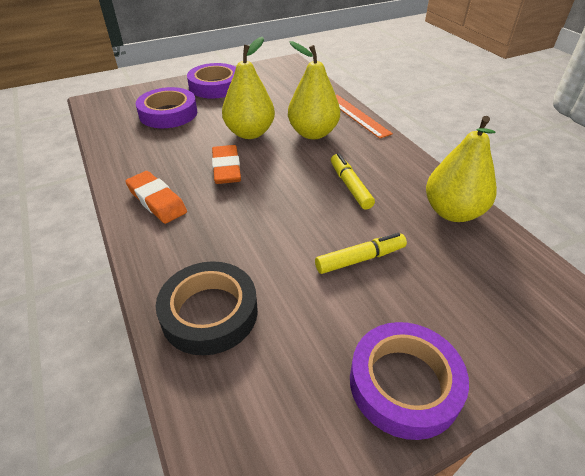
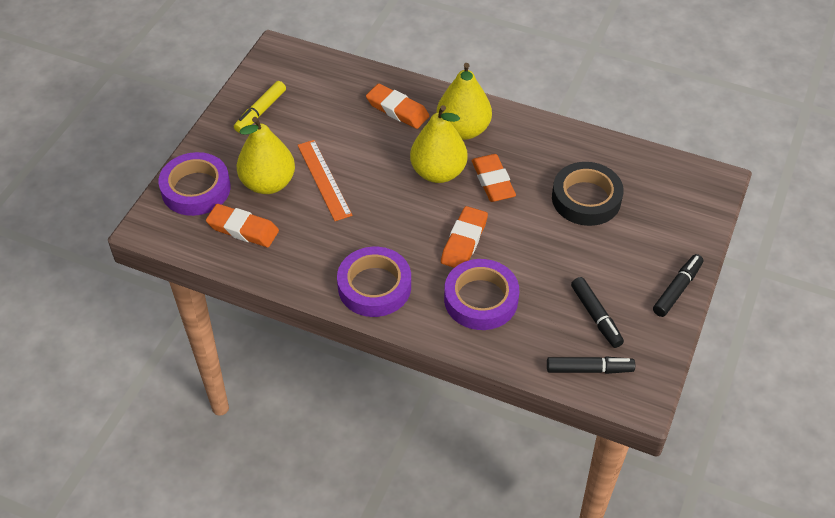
black marker: 0 -> 3
orange eraser: 2 -> 4
yellow marker: 2 -> 1

